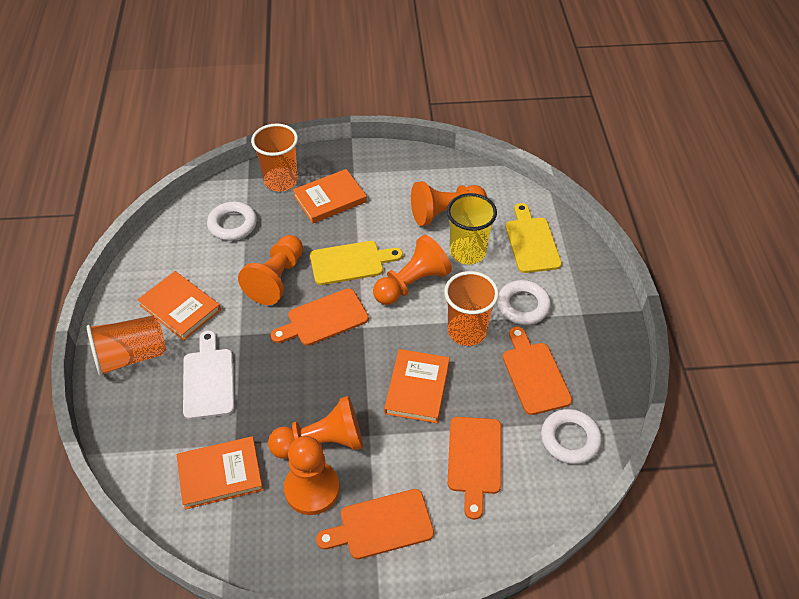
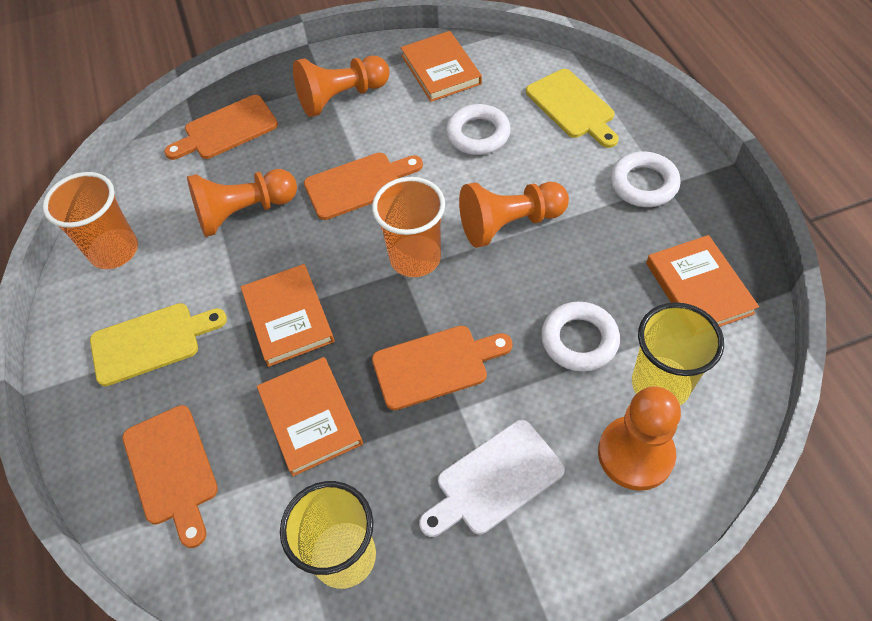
orange cup: 3 -> 2
orange pawn: 5 -> 4
yellow cup: 1 -> 2

